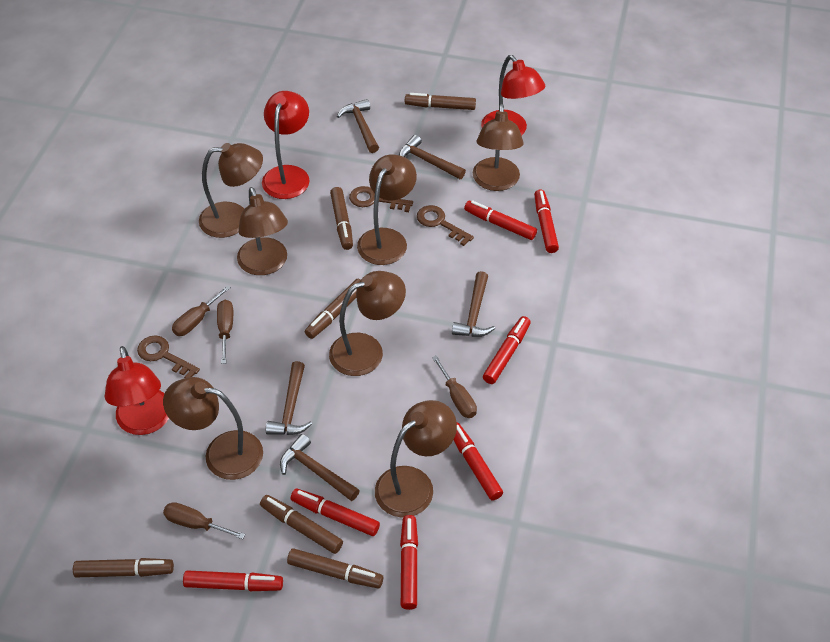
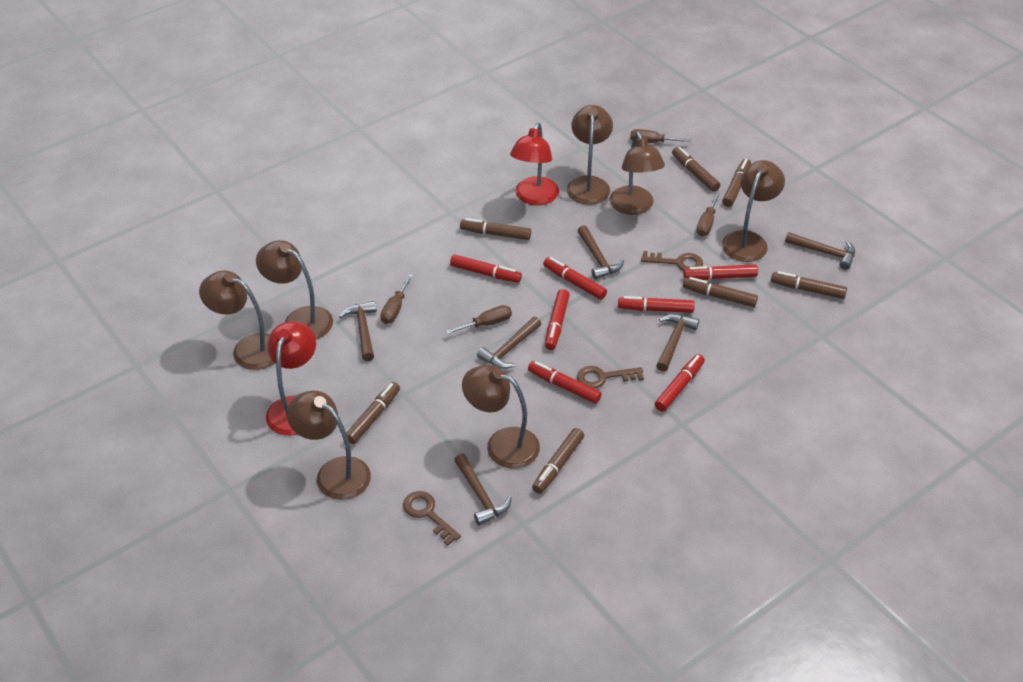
brown hammer: 5 -> 6
brown marker: 6 -> 7
red lamp: 3 -> 2

